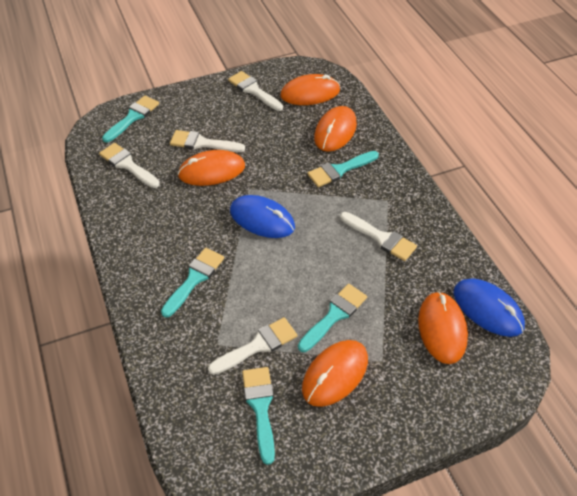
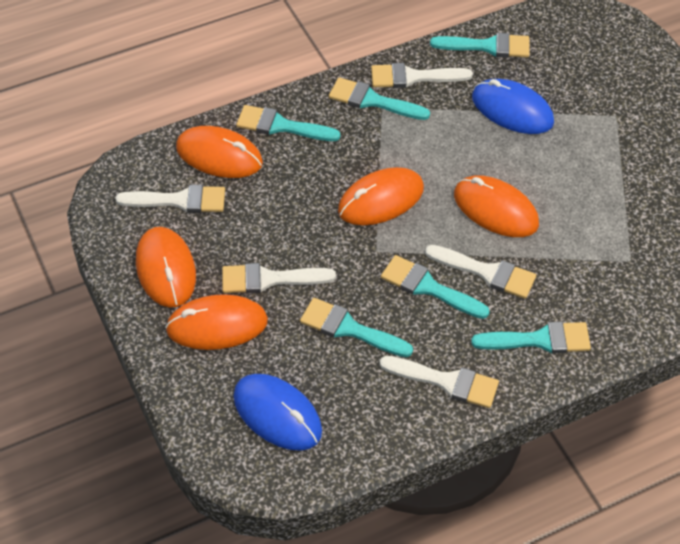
turquoise brush: 5 -> 6

